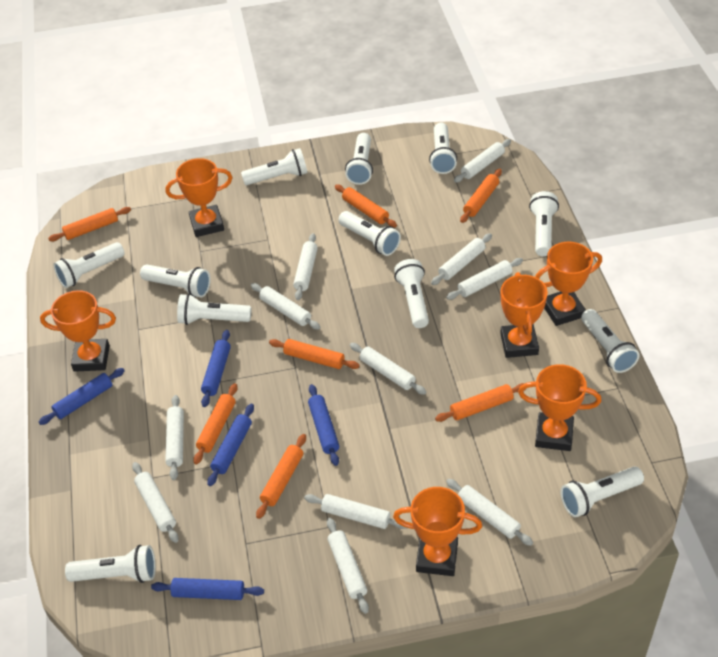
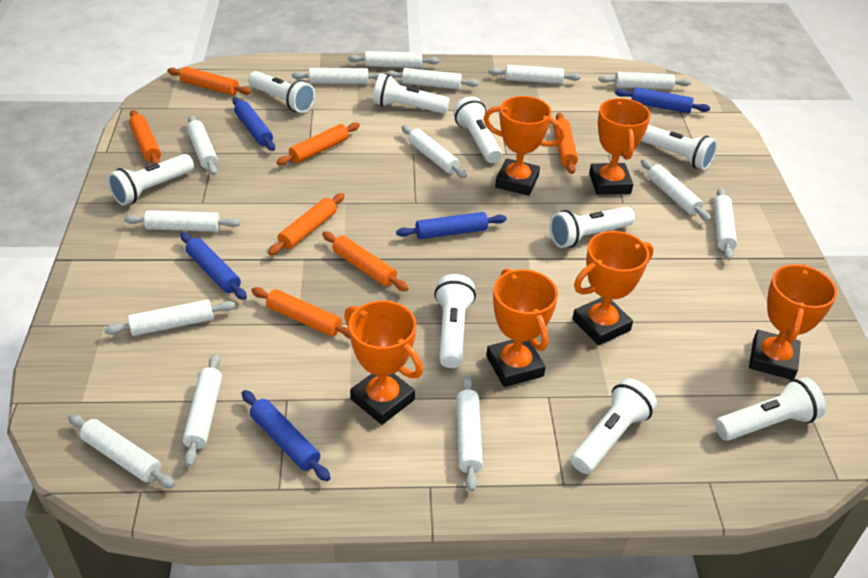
white flashlight: 12 -> 9
white rolling pin: 11 -> 14

